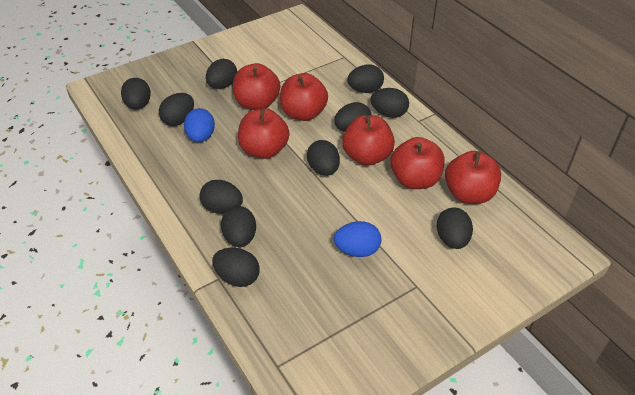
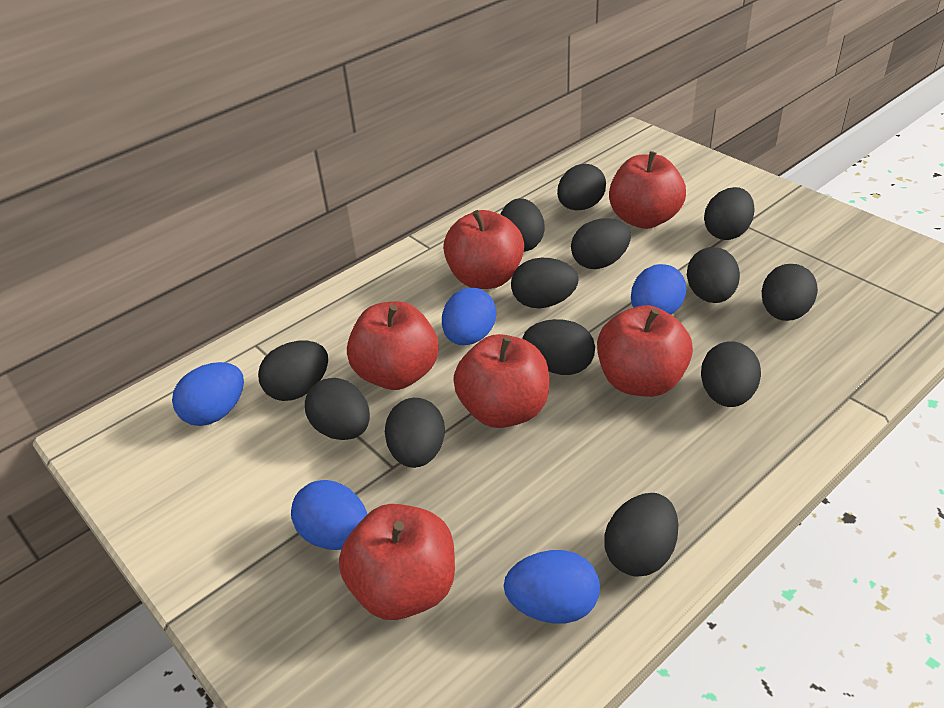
black egg: 11 -> 13
blue egg: 2 -> 5

